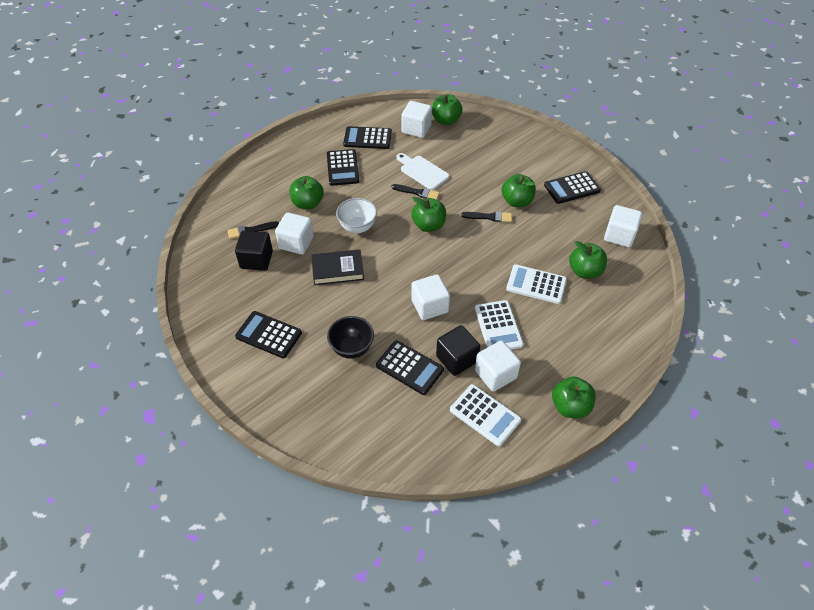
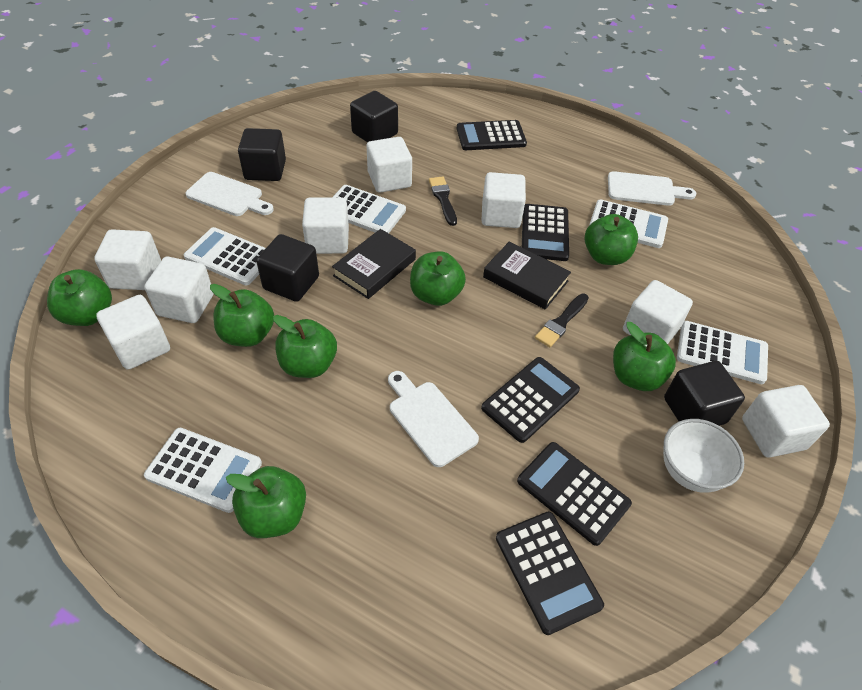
black book: 1 -> 2
black bowl: 1 -> 0
black brush: 3 -> 2
black cube: 2 -> 4
green apple: 6 -> 7
white calculator: 3 -> 5
white cube: 5 -> 8
white cutting board: 1 -> 3

